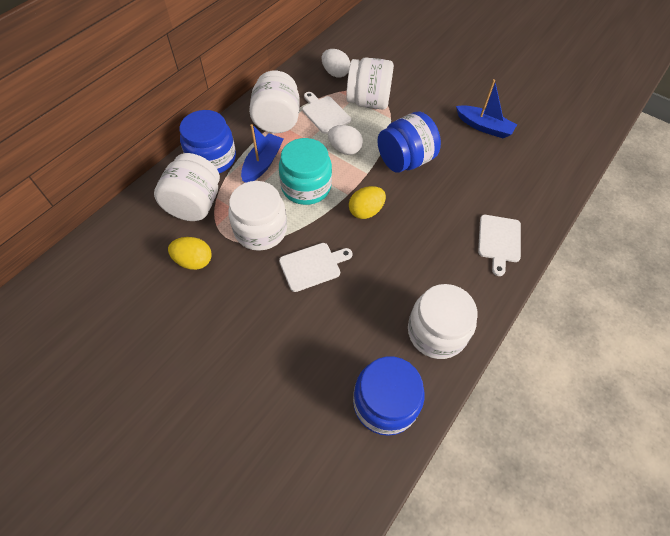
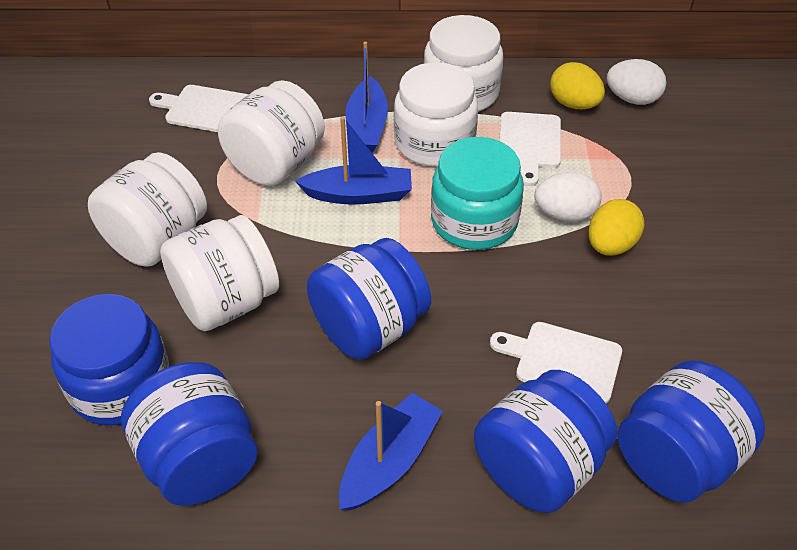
blue boat: 2 -> 3
blue jar: 3 -> 5

